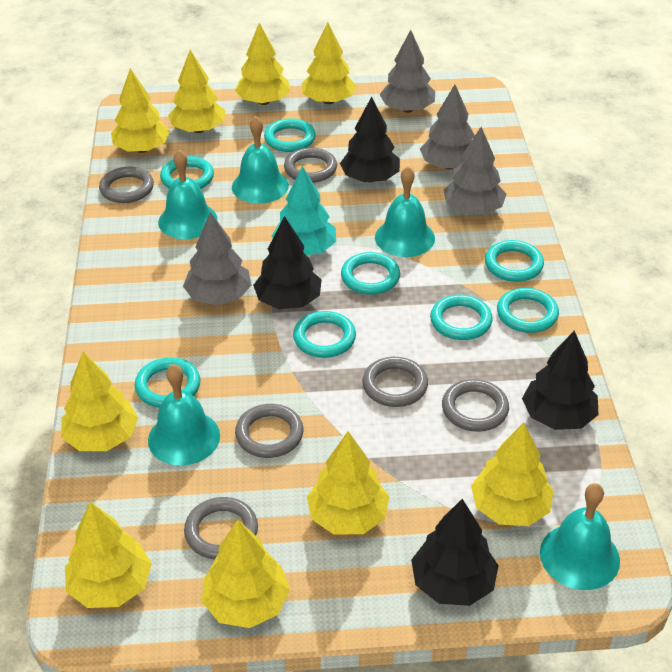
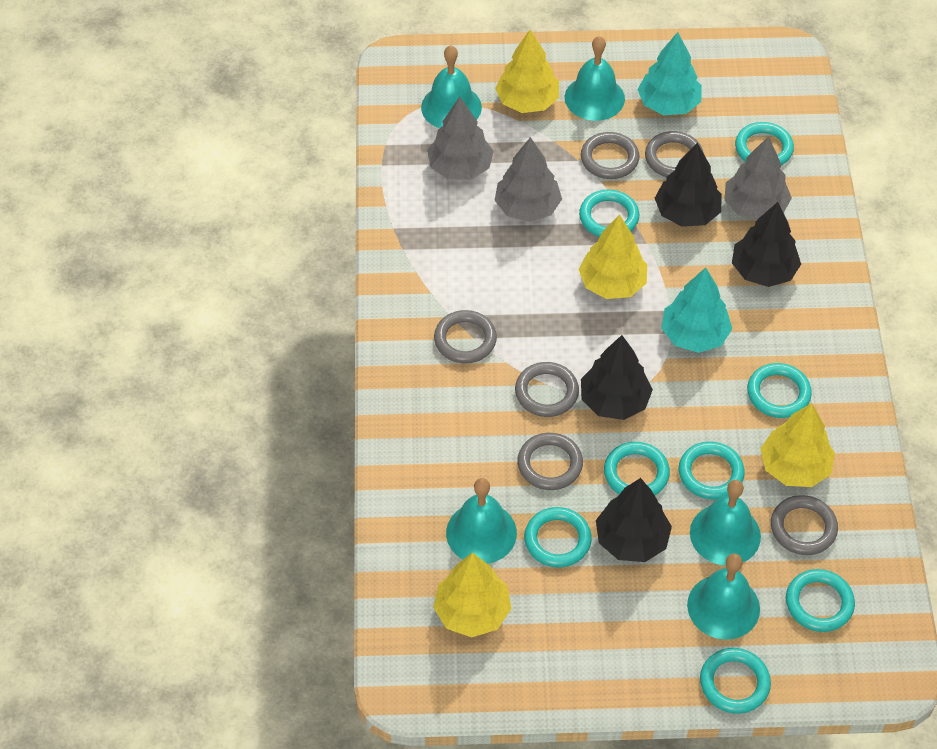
grey tree: 4 -> 3
turquoise tree: 1 -> 2
yellow tree: 9 -> 4

